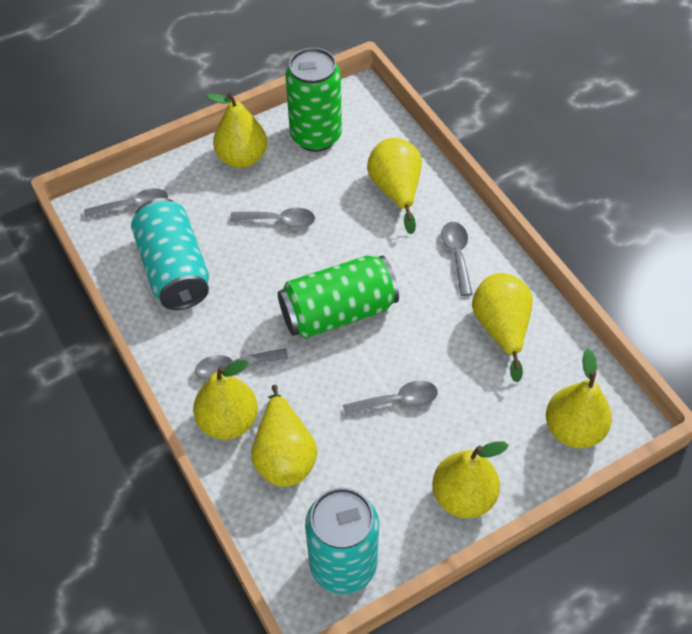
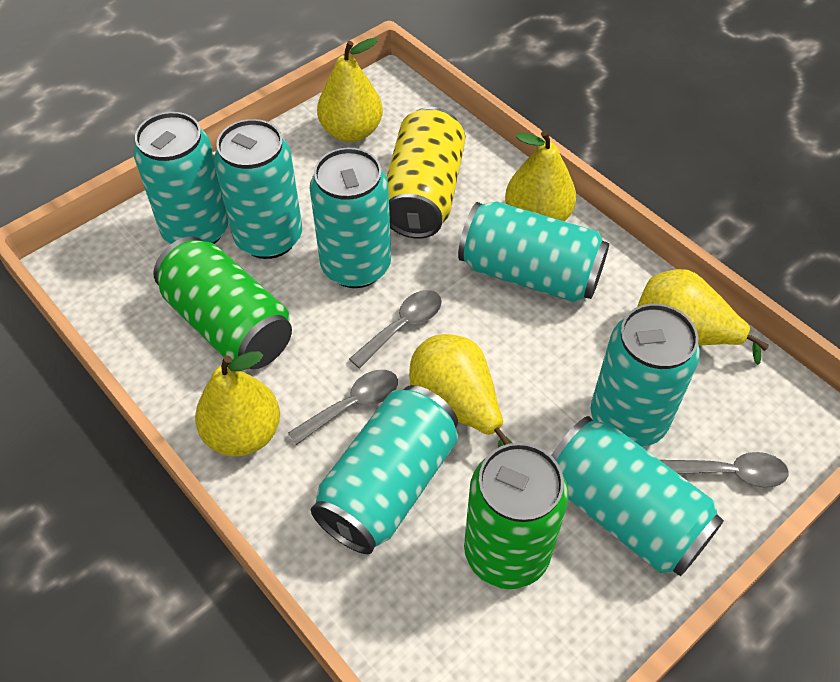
grey spoon: 5 -> 3
turquoise can: 2 -> 7
yellow can: 0 -> 1
yellow pear: 7 -> 5

